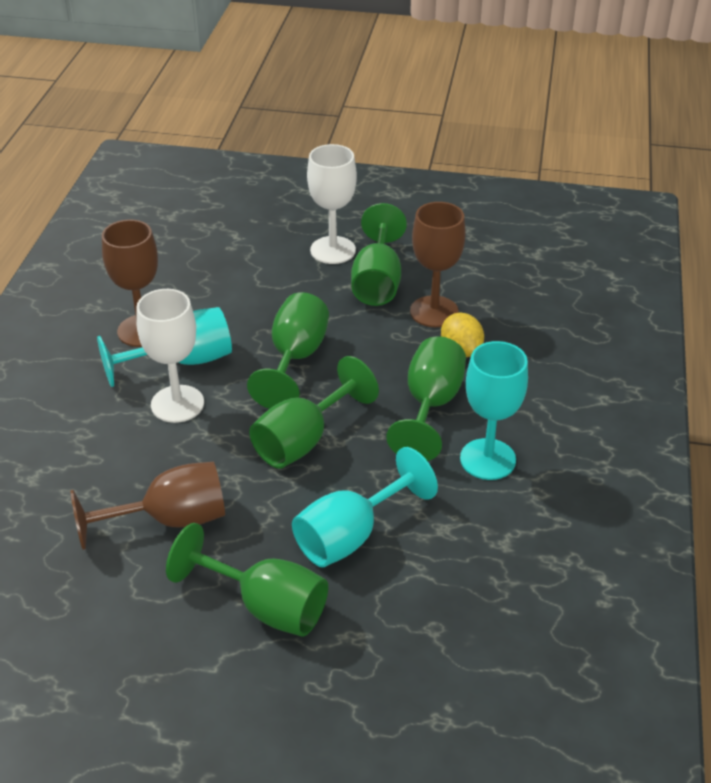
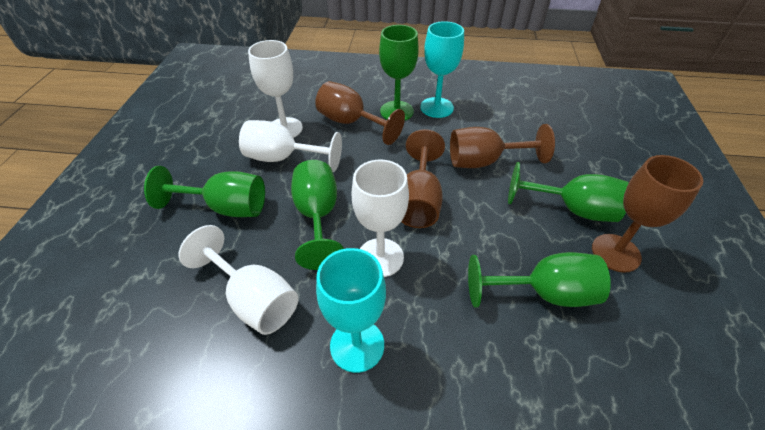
brown goblet: 3 -> 4
turquoise goblet: 3 -> 2
white goblet: 2 -> 4
yellow lemon: 1 -> 0

